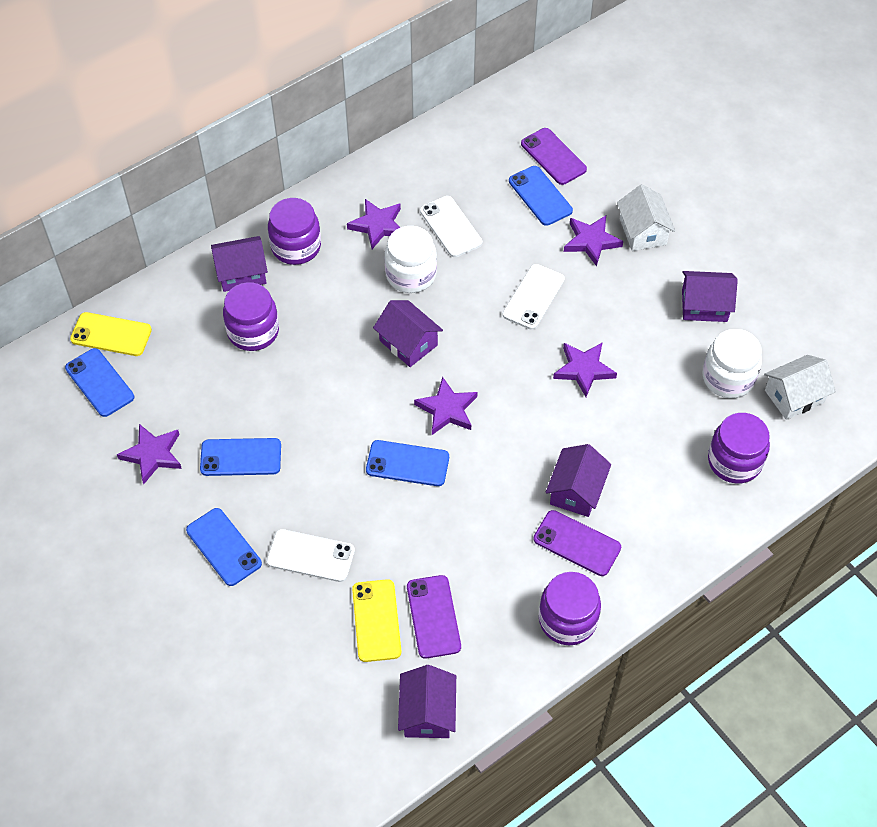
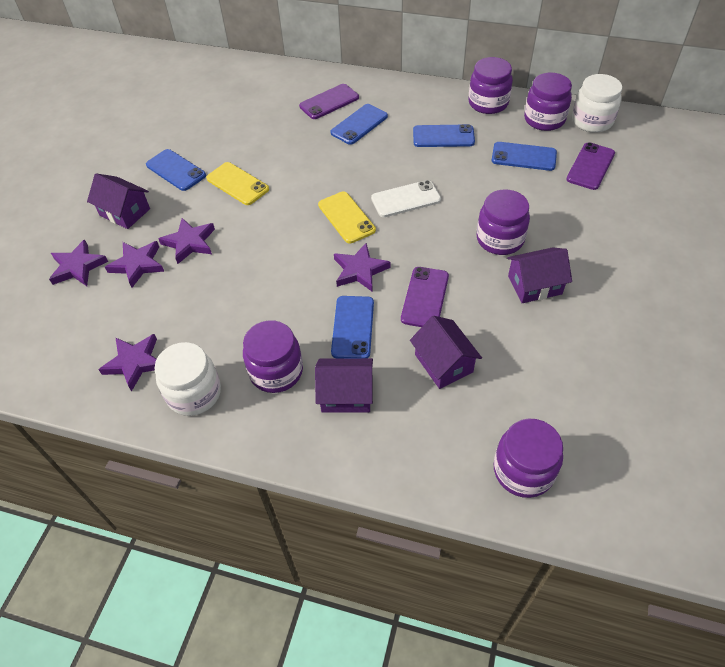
purple house: 5 -> 4
purple jar: 4 -> 5
white house: 2 -> 0
white phone: 3 -> 1

